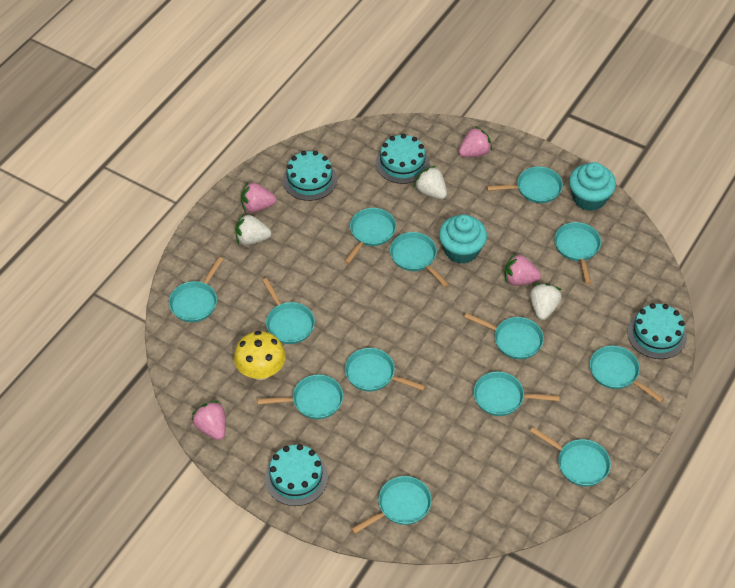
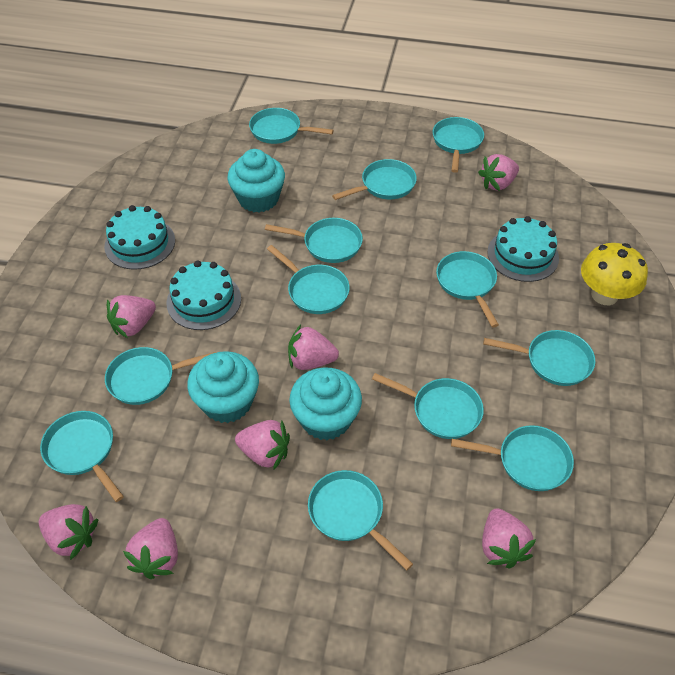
pink strawberry: 4 -> 7
turquoise cake: 4 -> 3
turquoise cupcake: 2 -> 3
turquoise pan: 13 -> 12
white strawberry: 3 -> 0

